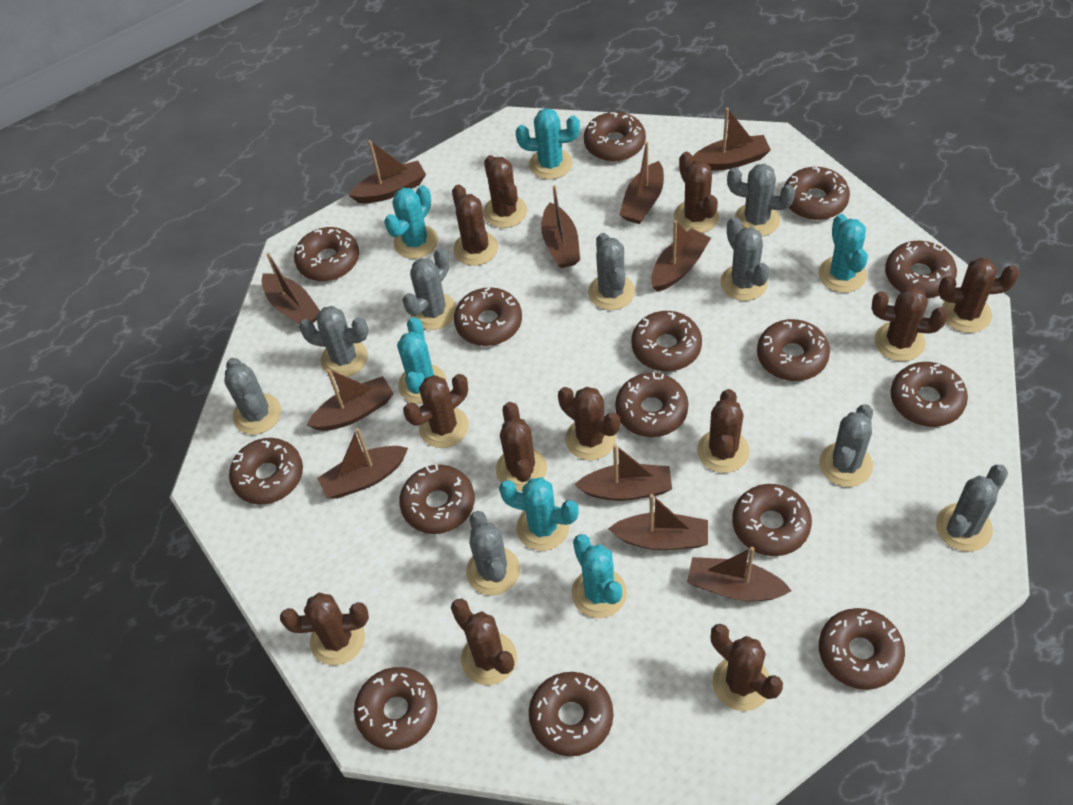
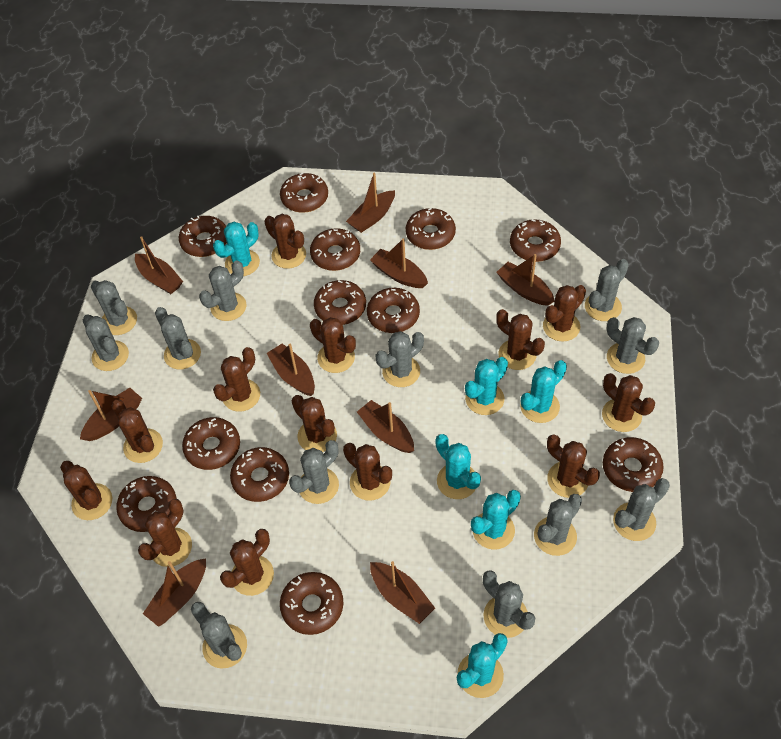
brown boat: 11 -> 9
brown cactus: 12 -> 13
brown donut: 15 -> 12
grey cactus: 9 -> 12

